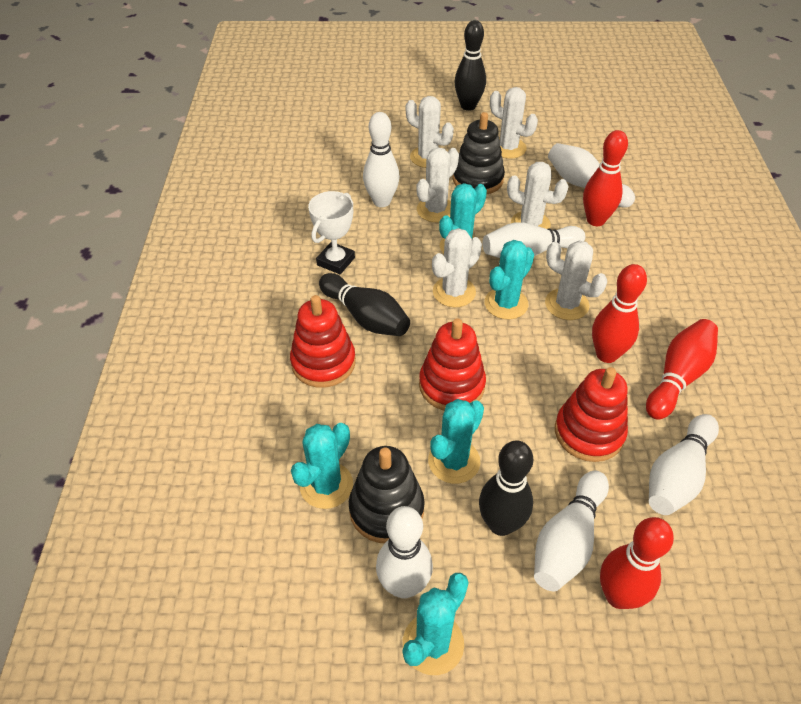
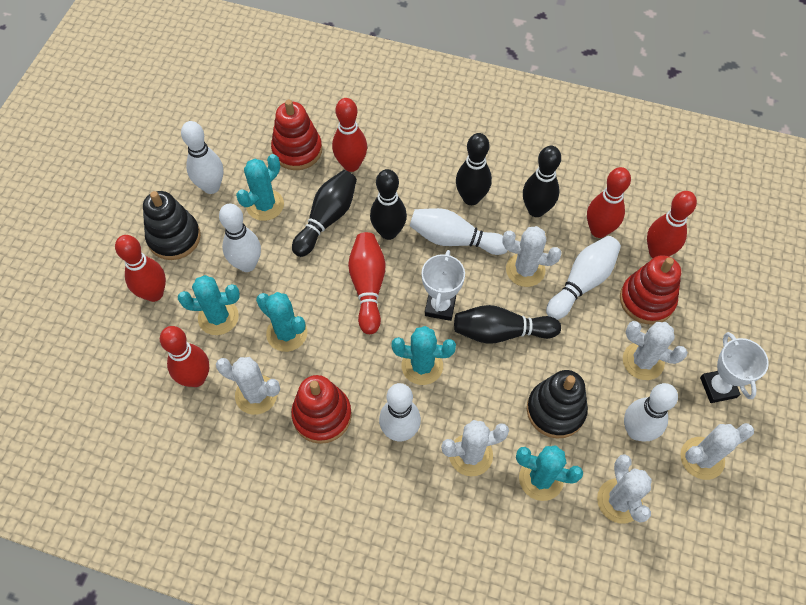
black bowling pin: 3 -> 5
red bowling pin: 4 -> 6
white trophy: 1 -> 2

